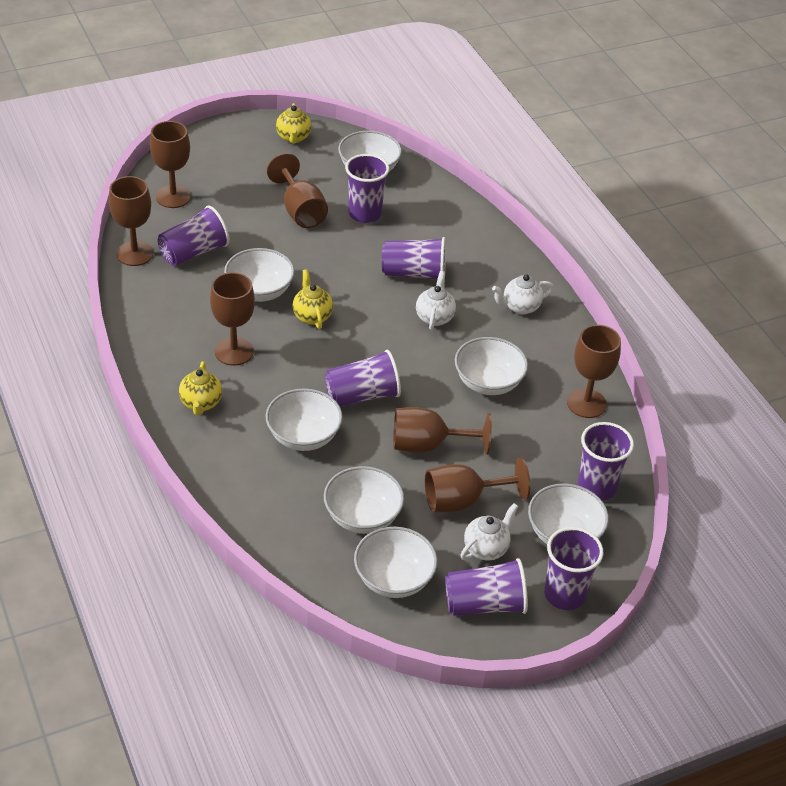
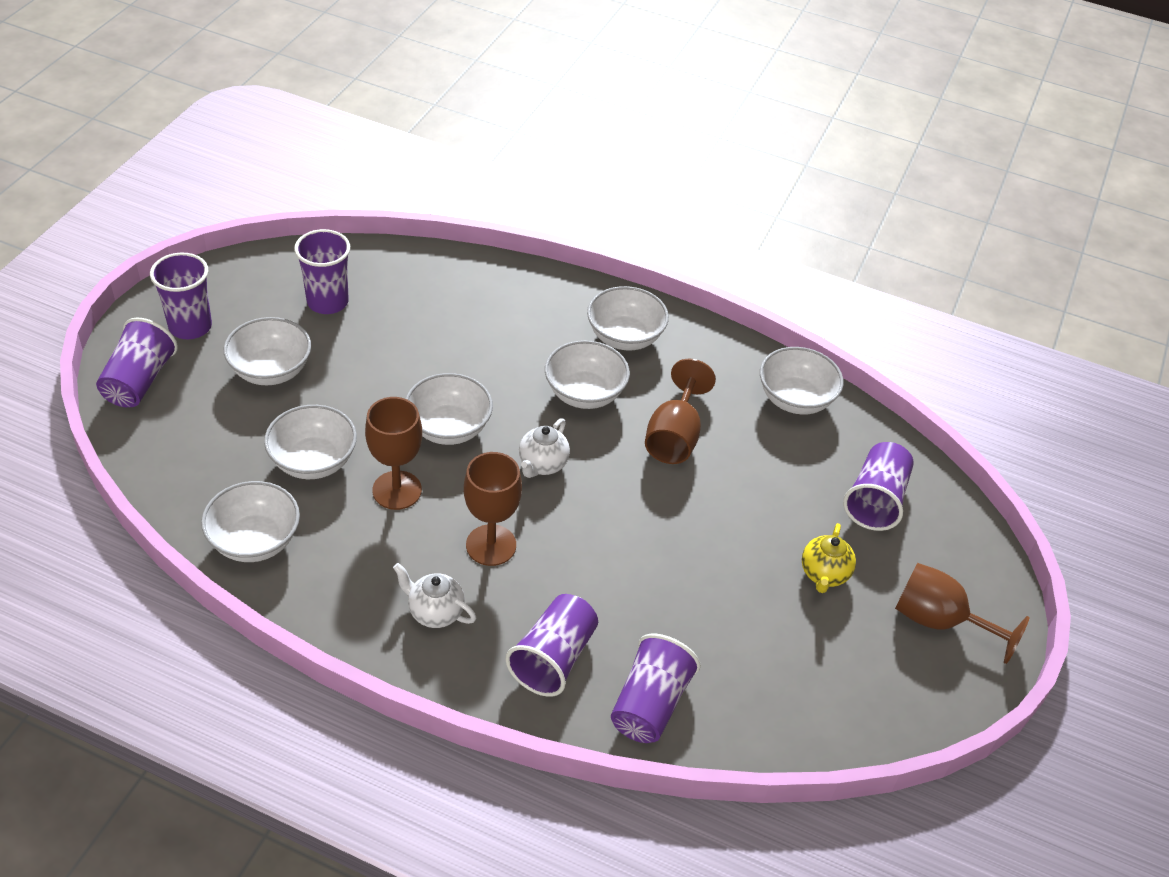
brown goblet: 7 -> 4
purple cup: 7 -> 6
white teapot: 3 -> 2
yellow teapot: 3 -> 1

